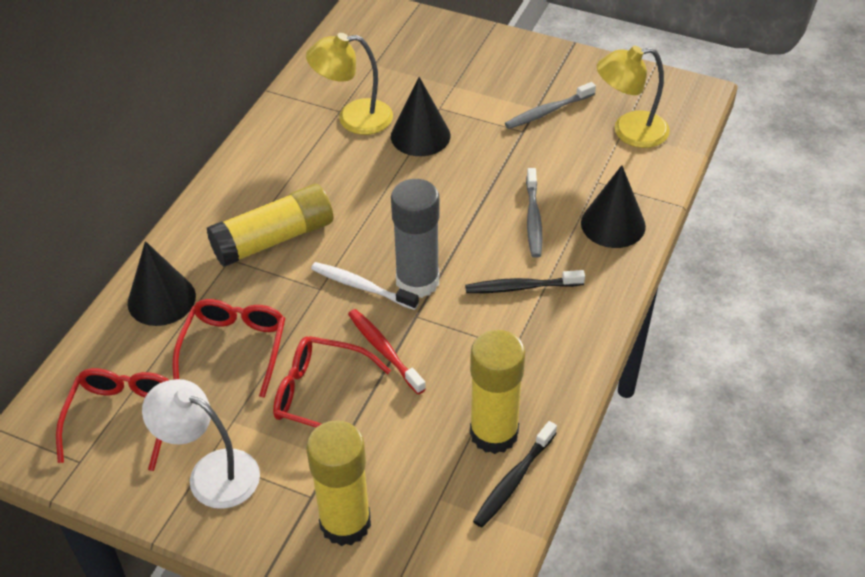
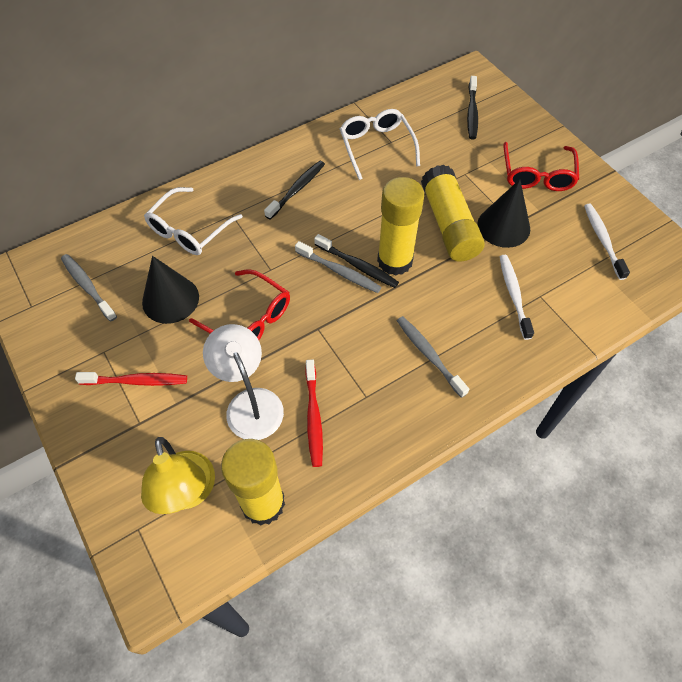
black cone: 3 -> 2
black toothbrush: 2 -> 3
grey glue stick: 1 -> 0
grey toothbrush: 2 -> 3
red glasses: 3 -> 2
red toothbrush: 1 -> 2
white glasses: 0 -> 2
white toothbrush: 1 -> 2
yellow lamp: 2 -> 1

